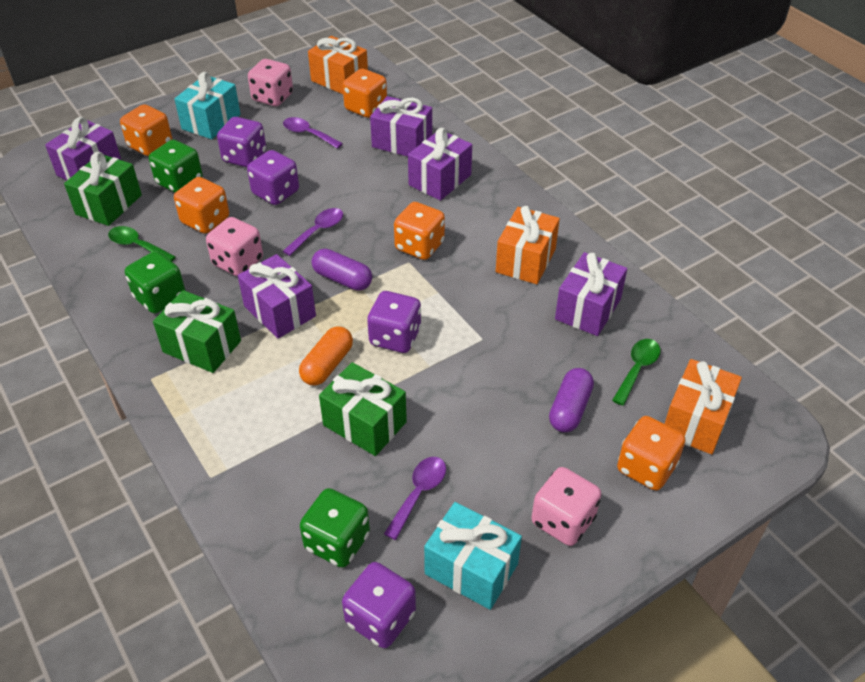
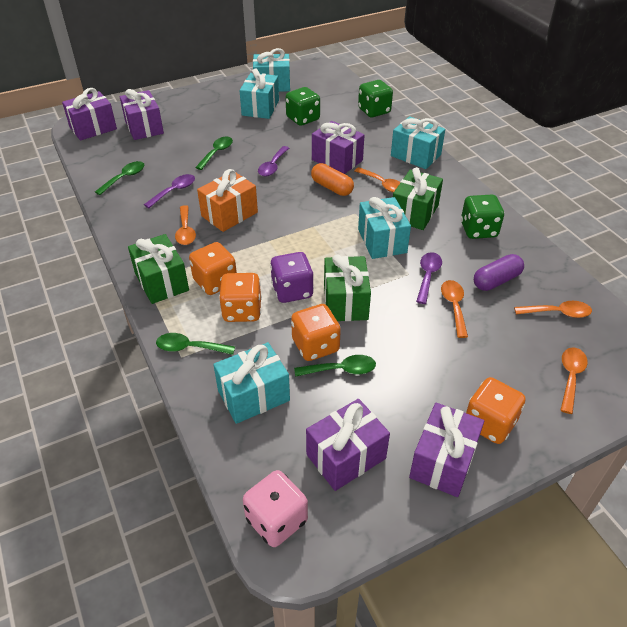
green spoon: 2 -> 4
orange dice: 5 -> 4
orange gift: 3 -> 1
orange spoon: 0 -> 5
pink dice: 3 -> 1
purple capsule: 2 -> 1
purple dice: 4 -> 1
turquoise gift: 2 -> 5

